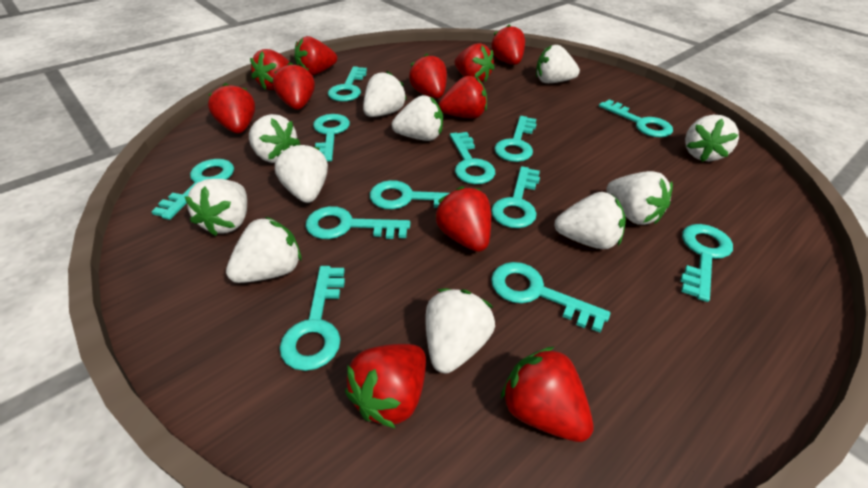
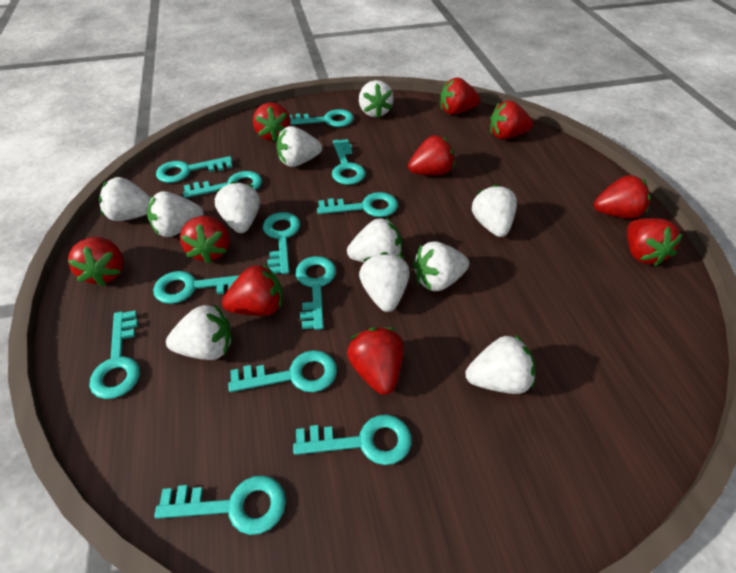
red strawberry: 11 -> 10

